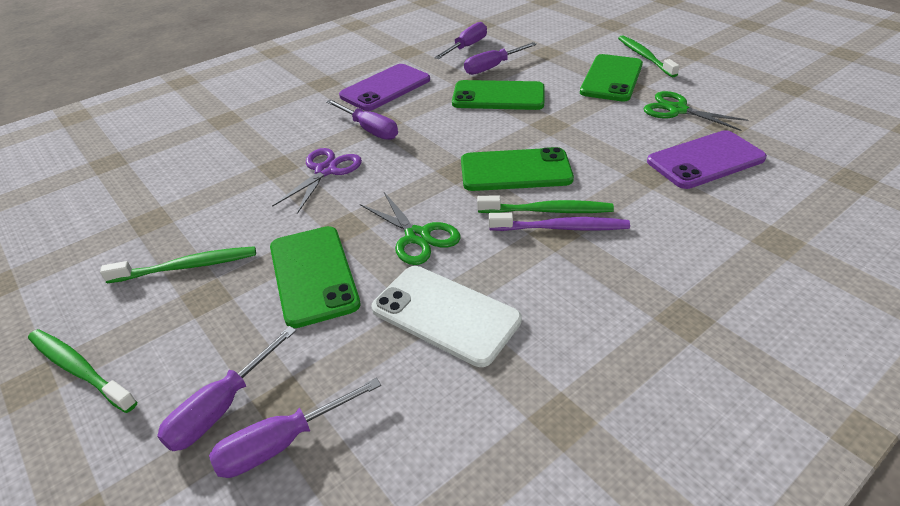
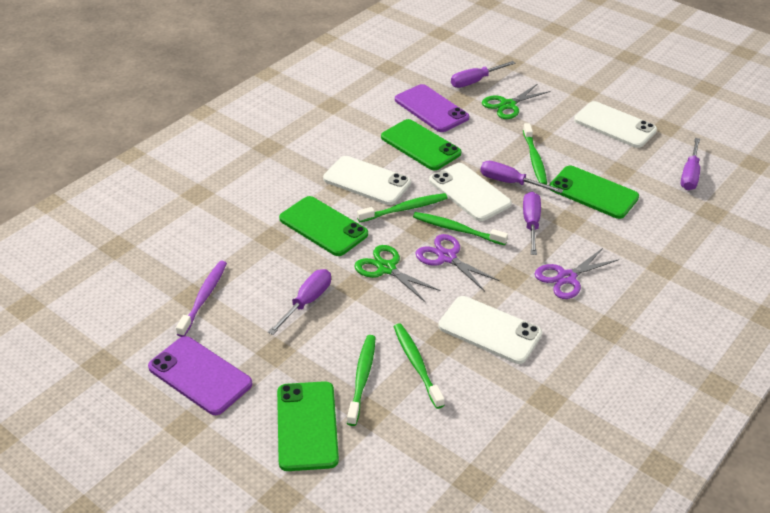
green toothbrush: 4 -> 5
purple scissors: 1 -> 2
white phone: 1 -> 4

